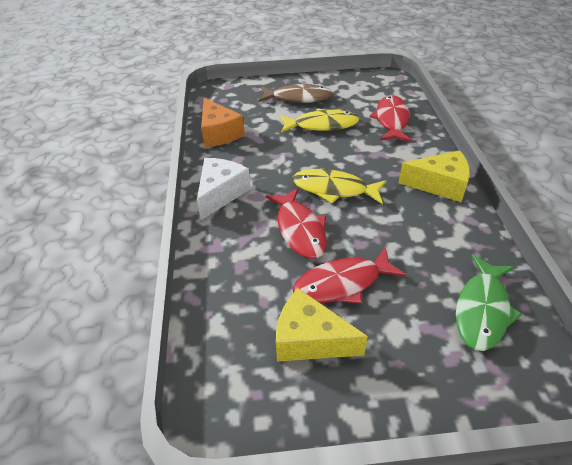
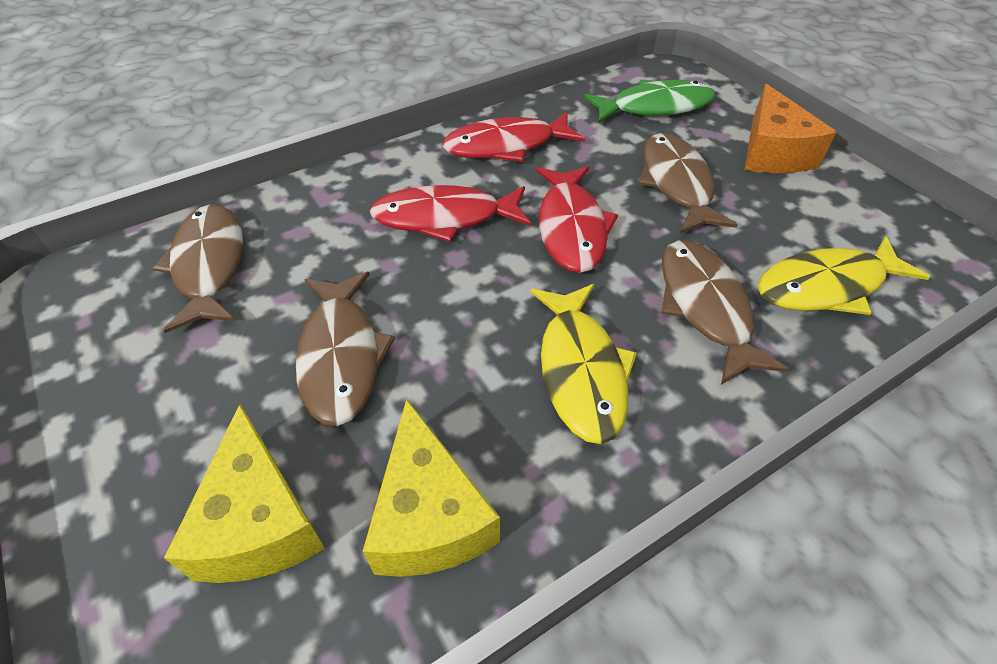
brown fish: 1 -> 4
white cheese: 1 -> 0

